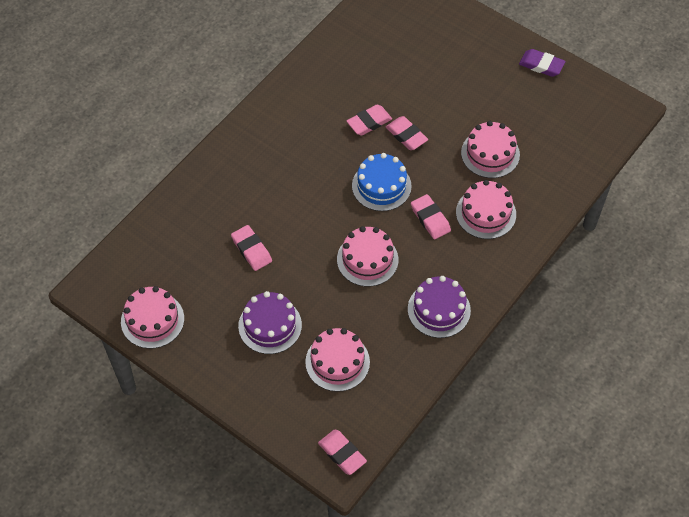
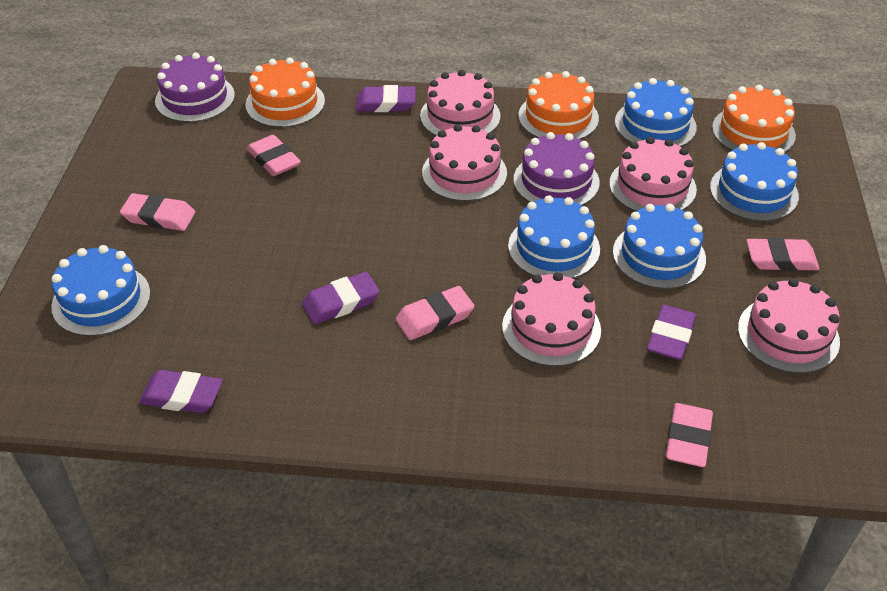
blue cake: 1 -> 5
orange cake: 0 -> 3
purple eraser: 1 -> 4

